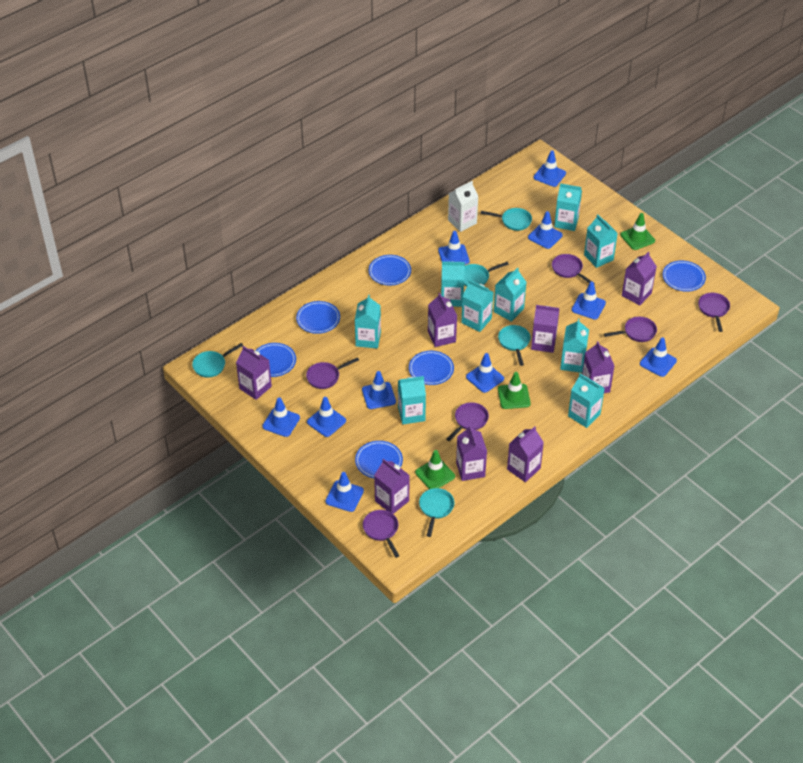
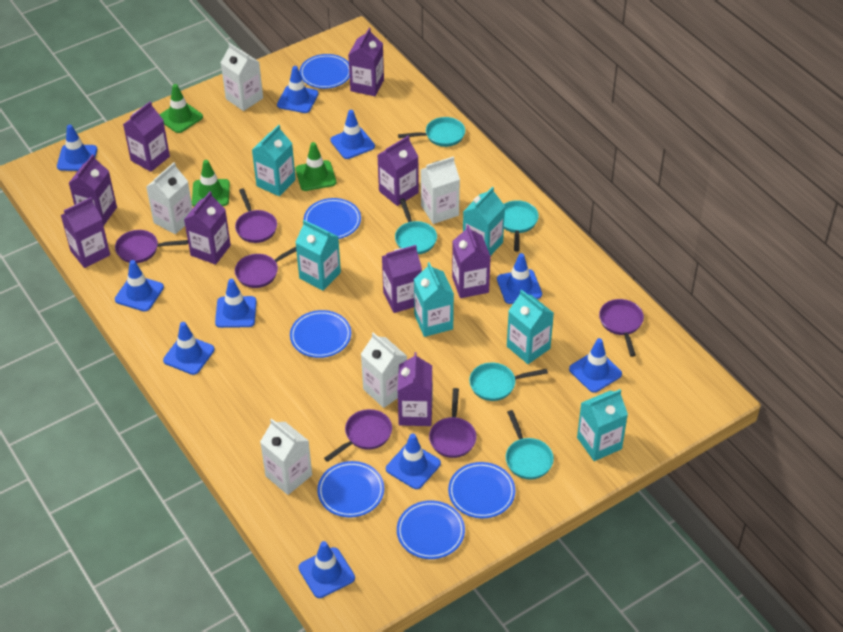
purple carton: 8 -> 9
turquoise carton: 9 -> 6
white carton: 1 -> 5

